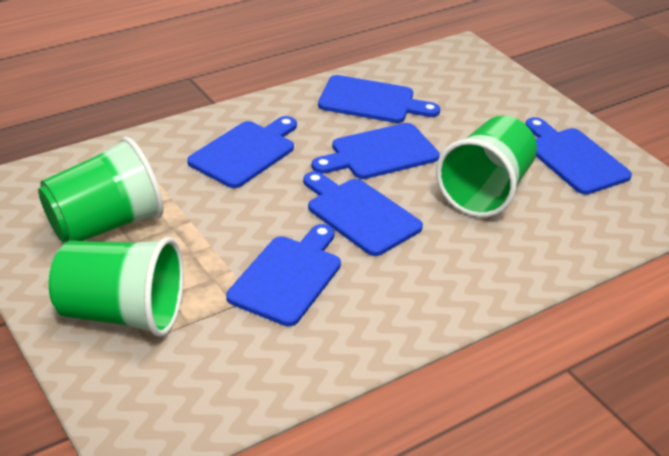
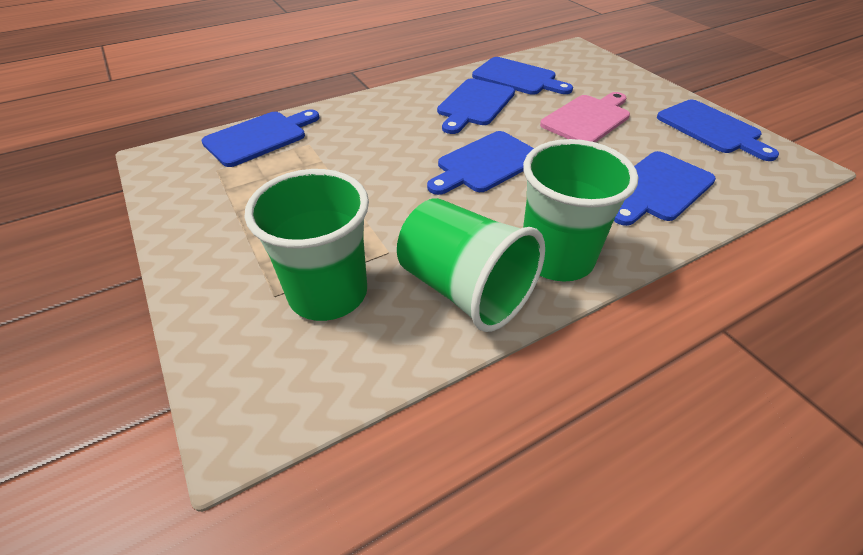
pink cutting board: 0 -> 1

